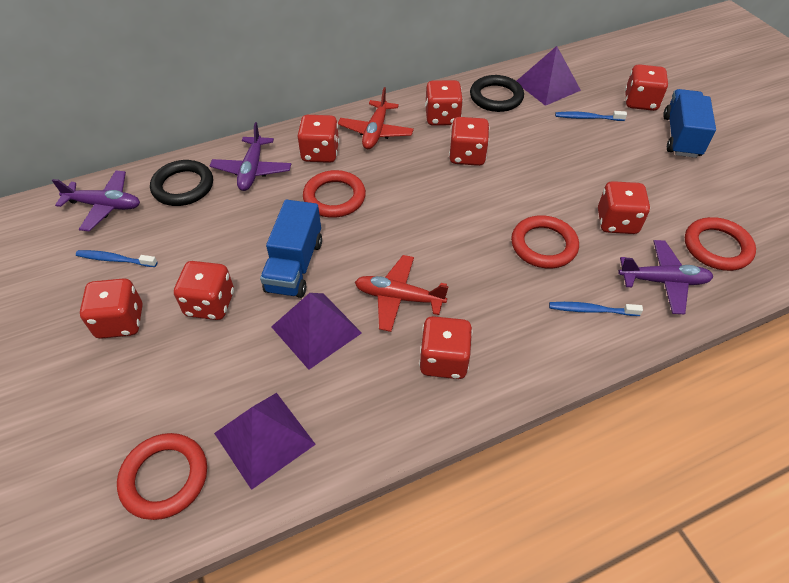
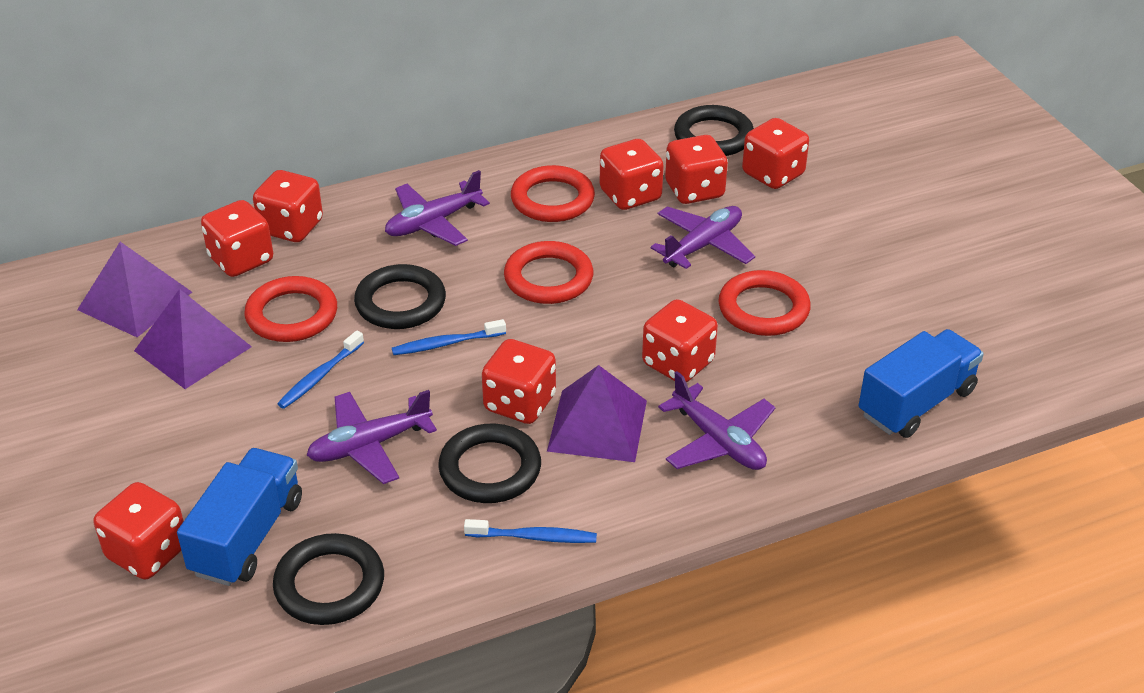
black ring: 2 -> 4
purple plane: 3 -> 4
red plane: 2 -> 0

